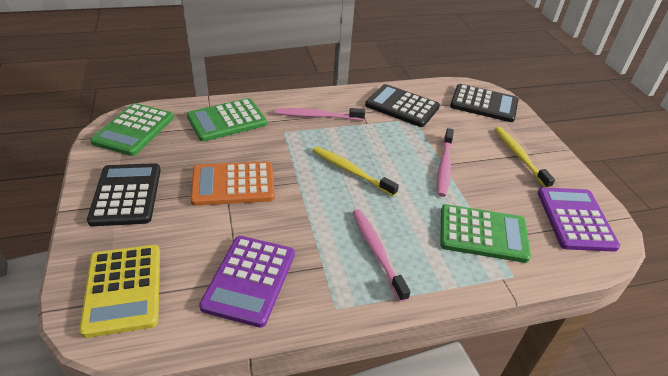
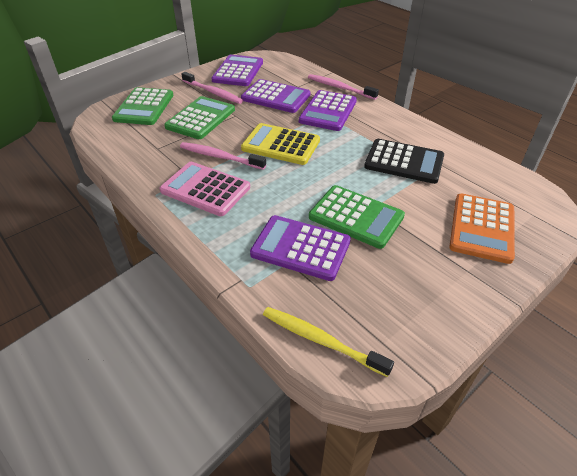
black calculator: 3 -> 1
pink calculator: 0 -> 1
purple calculator: 2 -> 4
yellow toothbrush: 2 -> 1

